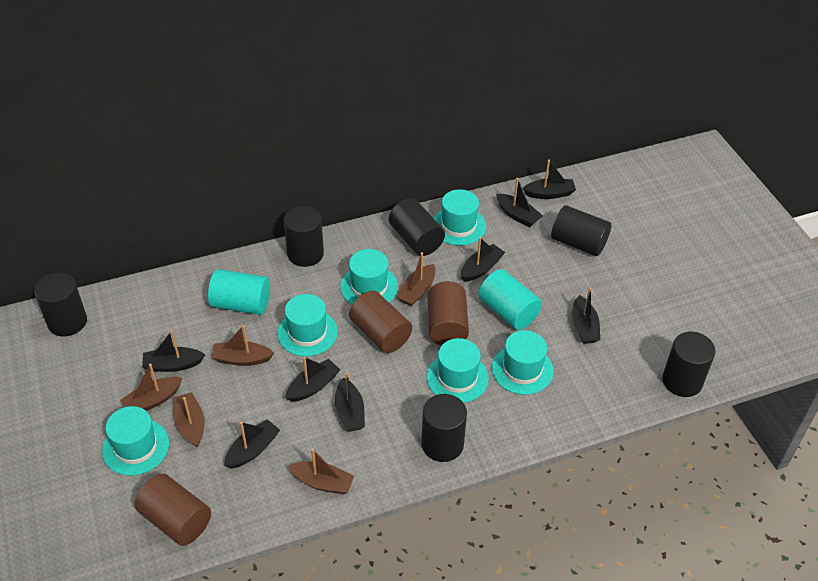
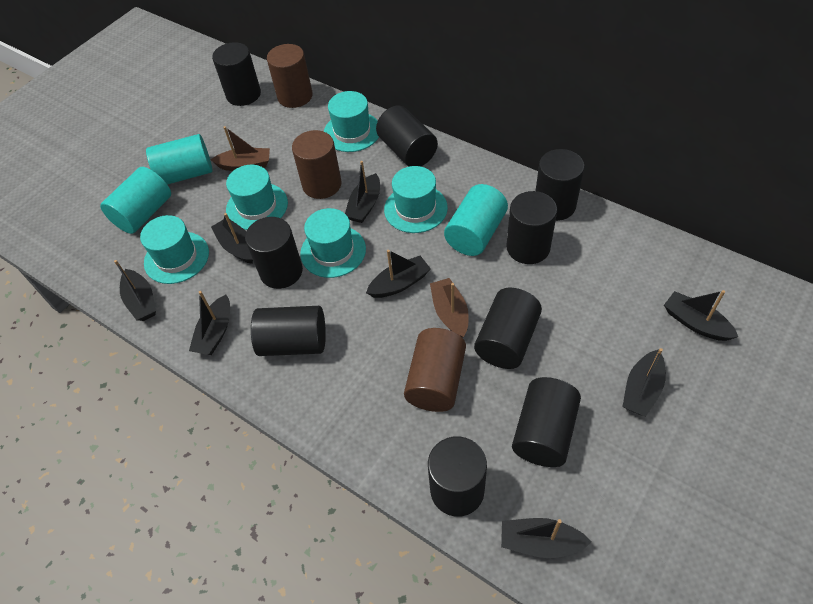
black cylinder: 6 -> 9
brown boat: 5 -> 2
turquoise cylinder: 2 -> 3
turquoise hat: 6 -> 5

